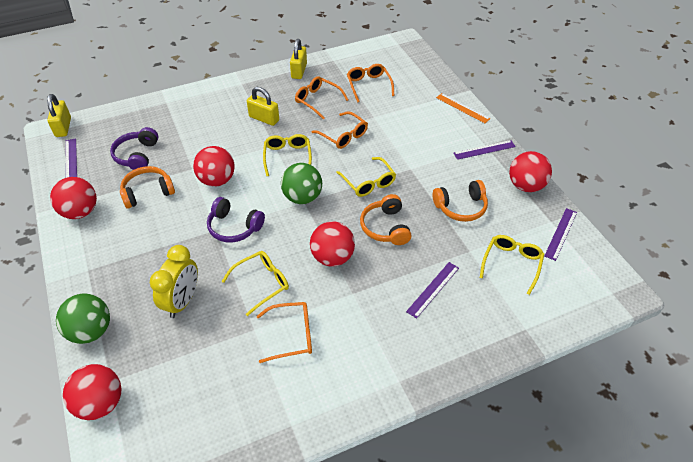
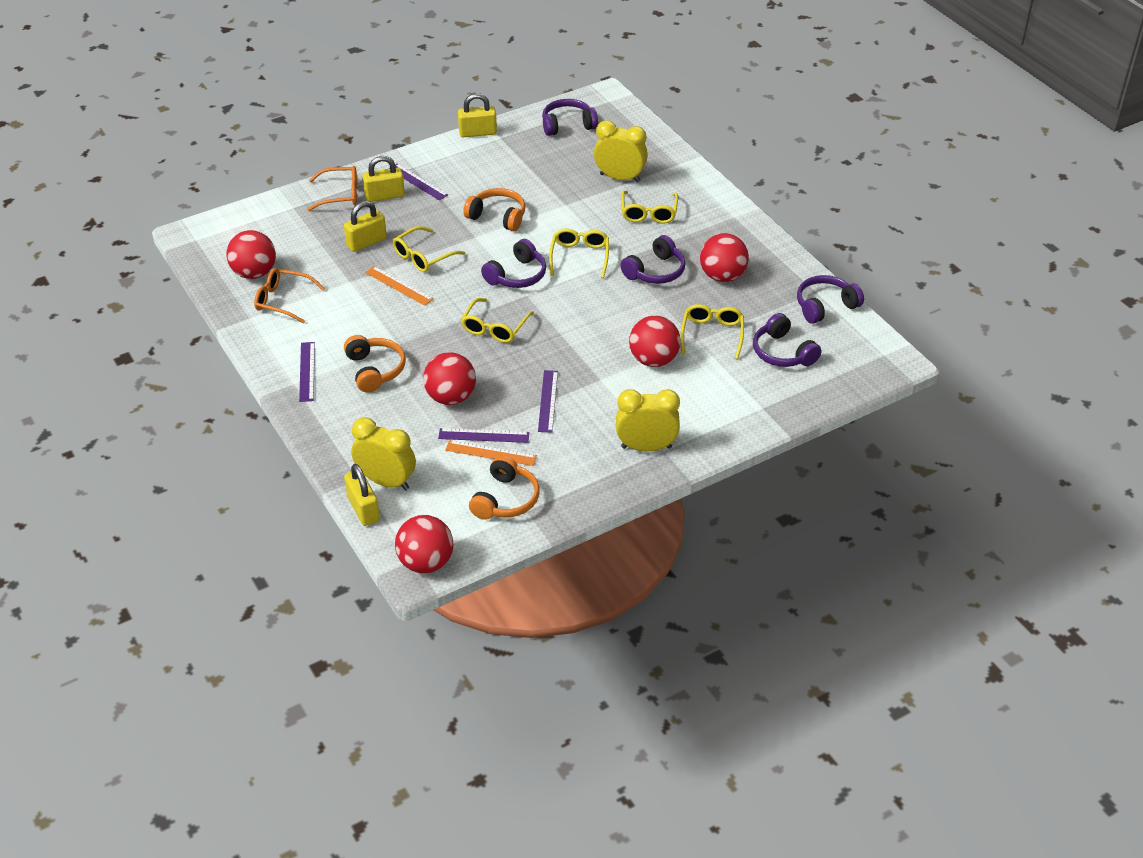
green ball: 2 -> 0
orange glasses: 4 -> 2
orange ruler: 1 -> 2
purple headphones: 2 -> 5
yellow clock: 1 -> 3
yellow glasses: 4 -> 5
yellow padlock: 3 -> 4

